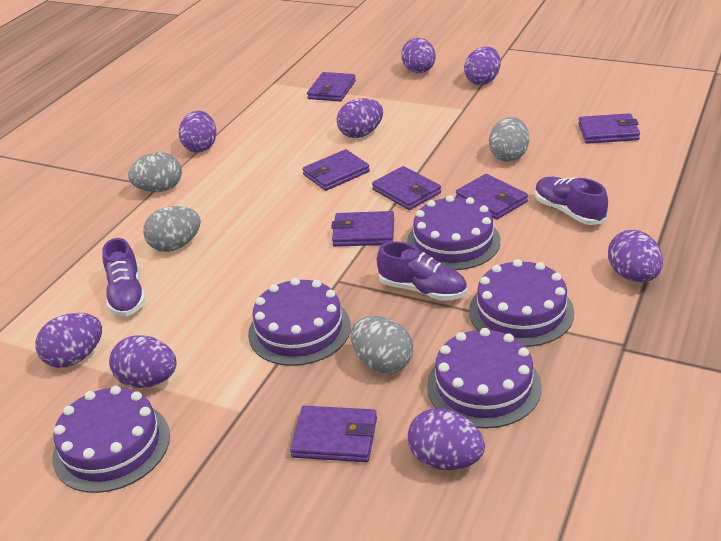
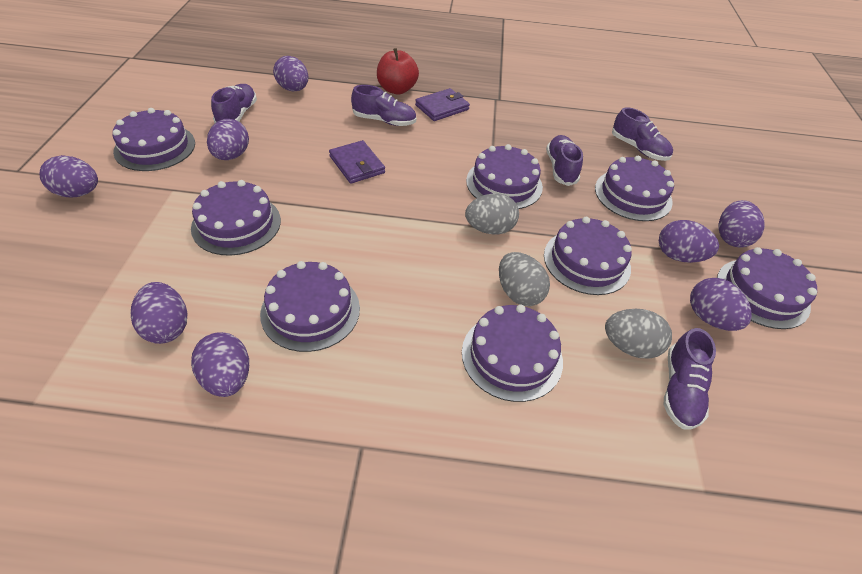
grey egg: 4 -> 3
purple cake: 5 -> 8
purple shoe: 3 -> 5
purple wallet: 7 -> 2
red apple: 0 -> 1

